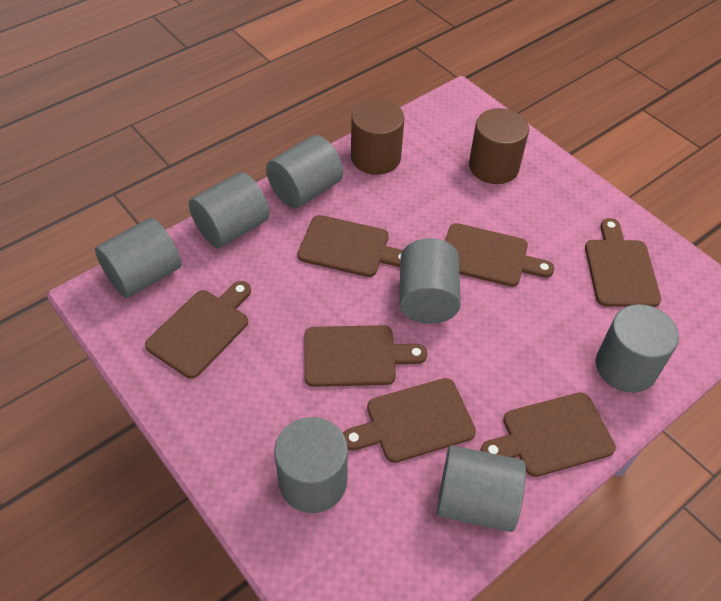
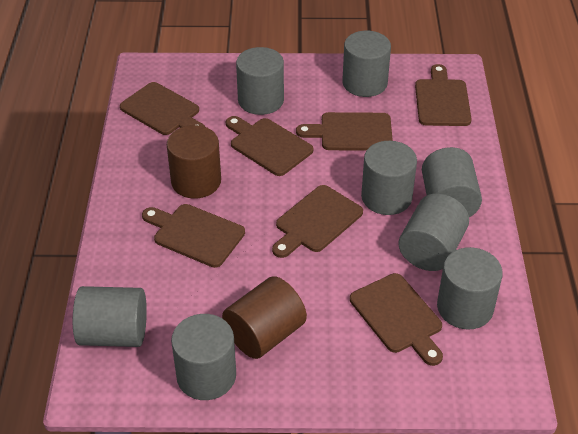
grey cylinder: 7 -> 8

